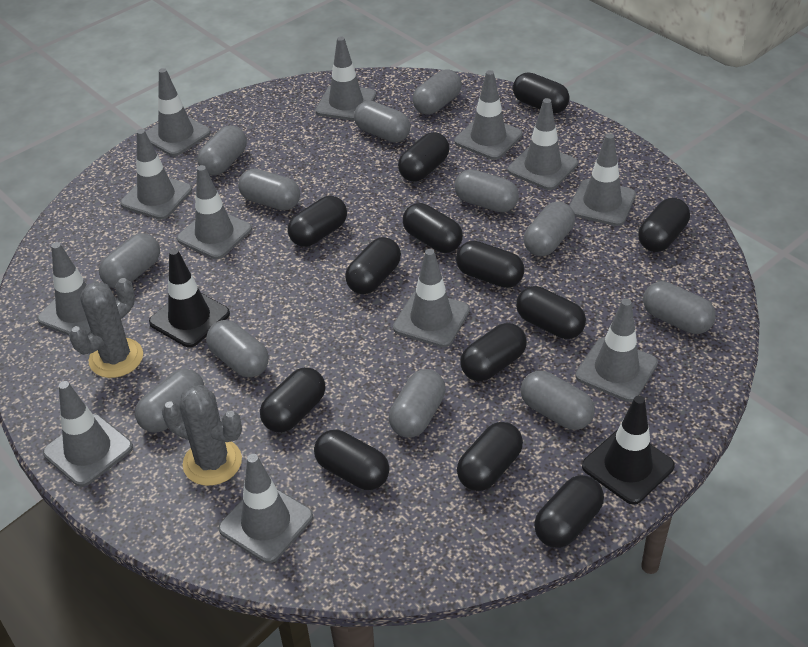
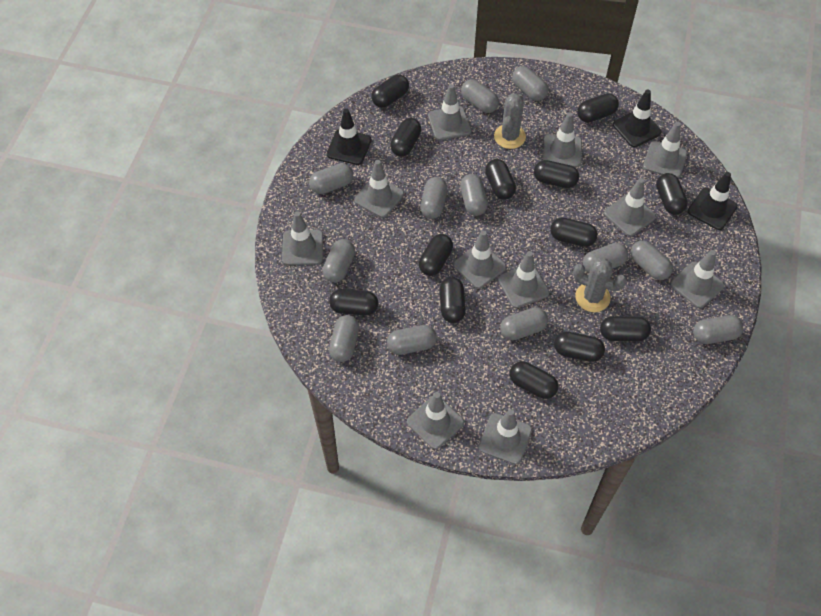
black traffic cone: 2 -> 3
grey traffic cone: 12 -> 11

